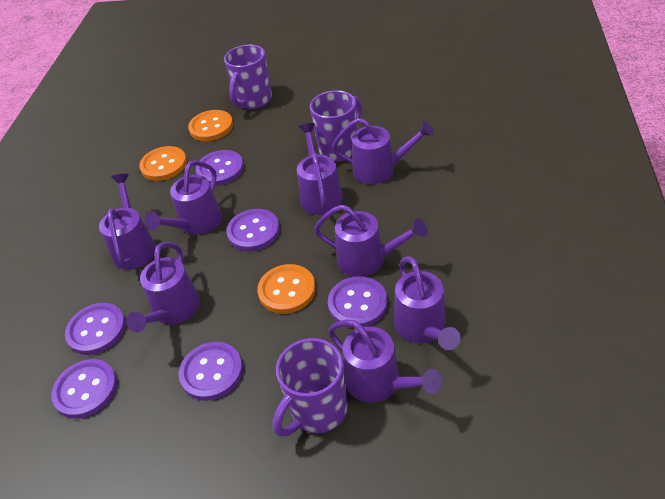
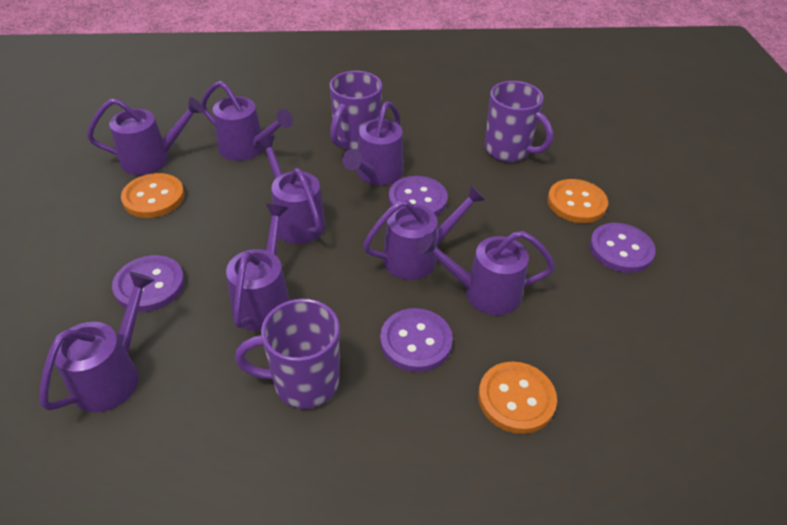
purple button: 6 -> 4

